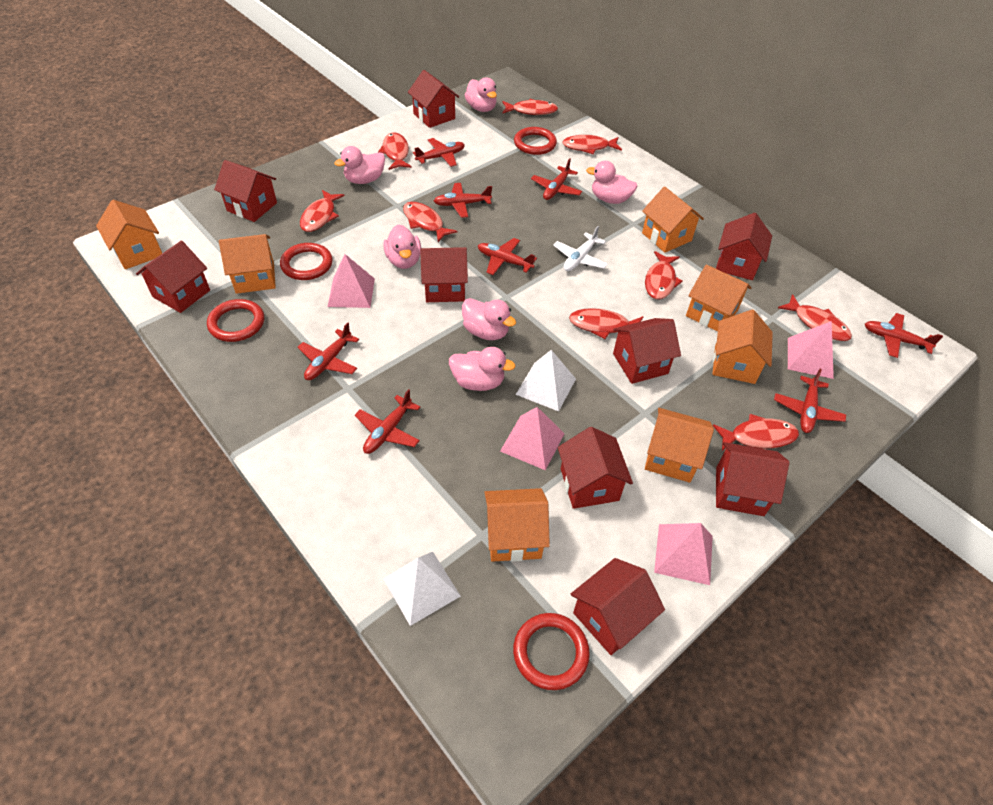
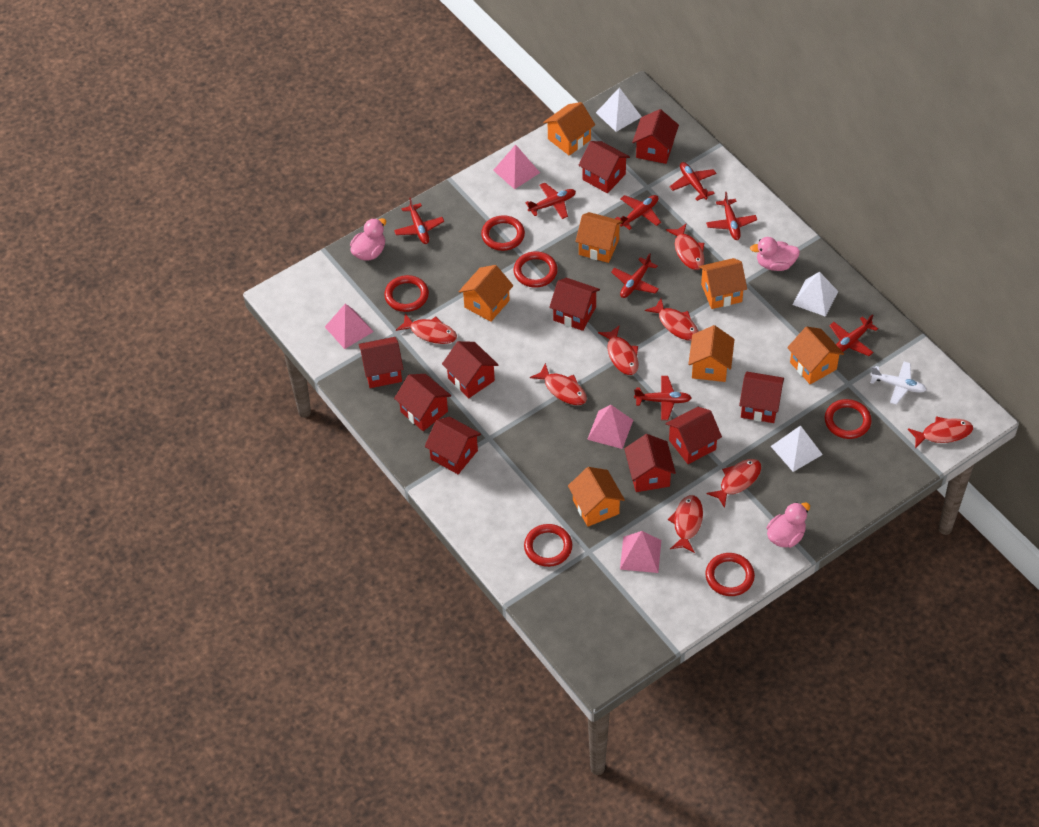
pink duck: 6 -> 3
red fish: 9 -> 8
red house: 9 -> 10
red ring: 4 -> 6
white pyramid: 2 -> 3

